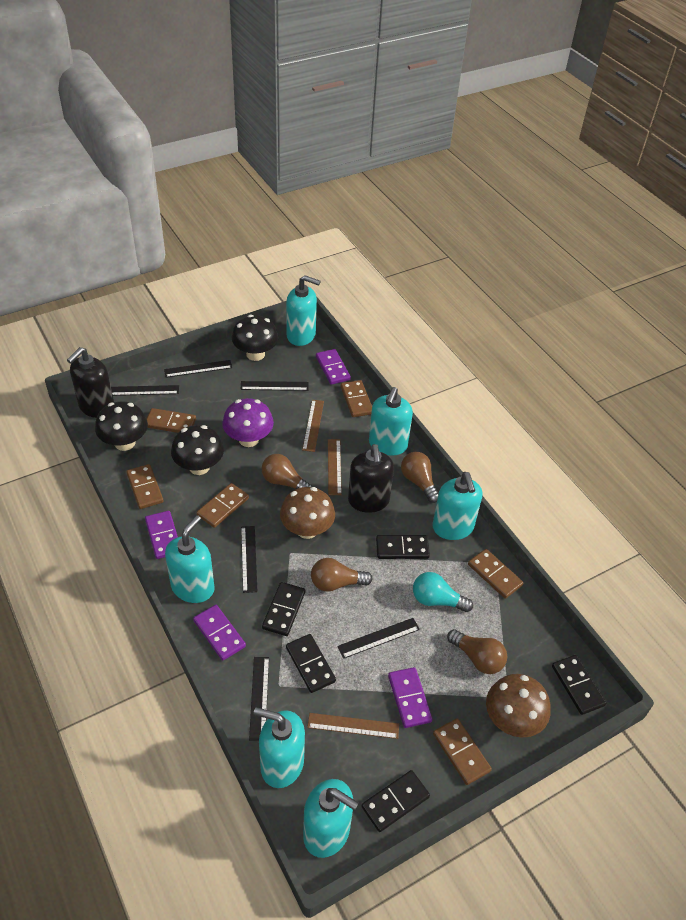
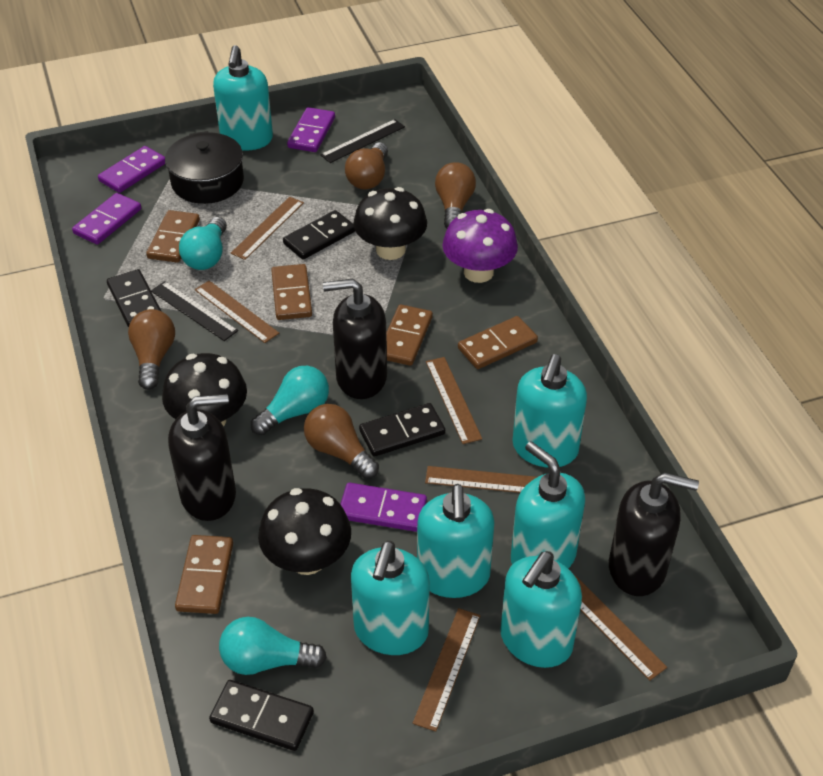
black domino: 5 -> 4
black pot: 0 -> 1
black ruler: 6 -> 2
black soap dispenser: 2 -> 3
brown domino: 6 -> 5
brown mushroom: 2 -> 0
brown ruler: 3 -> 6
turquoise light bulb: 1 -> 3

